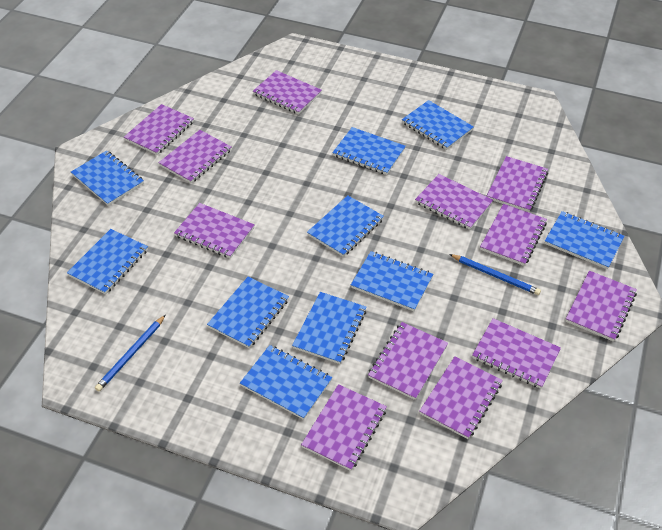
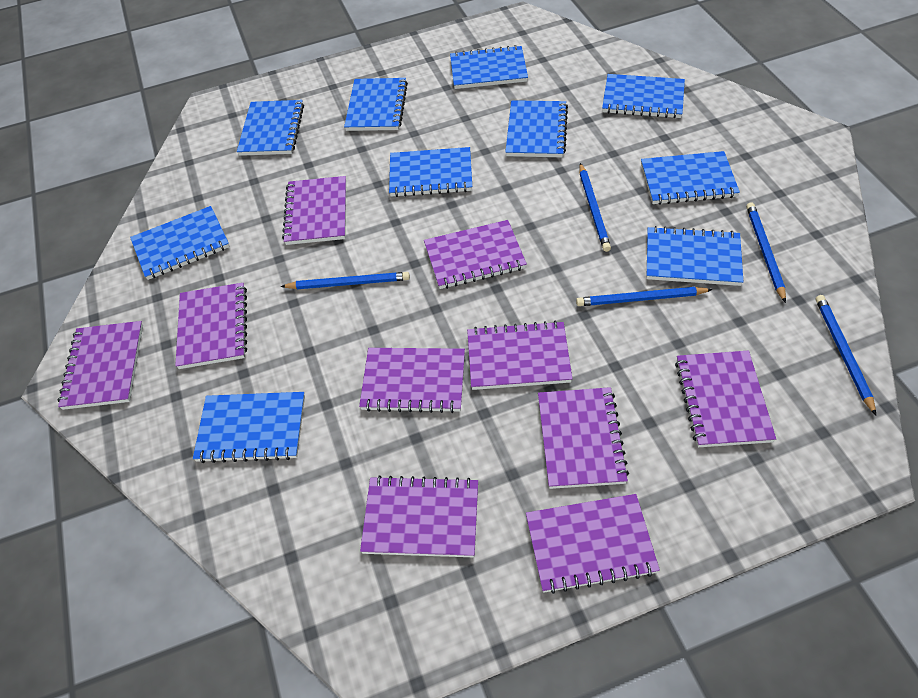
blue pencil: 2 -> 5
purple notebook: 12 -> 10

